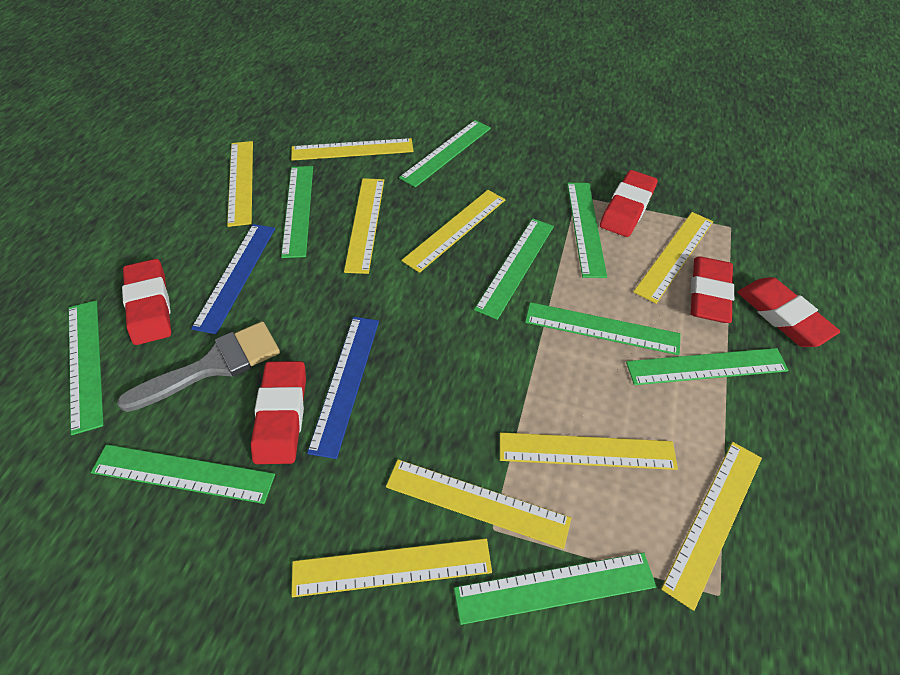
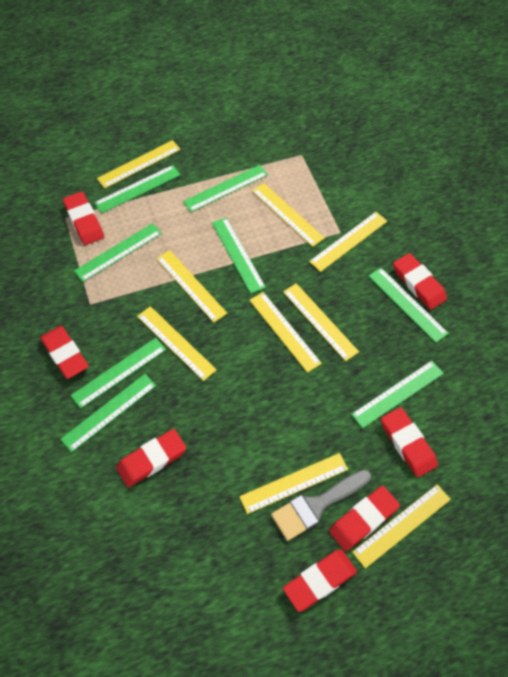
blue ruler: 2 -> 0
green ruler: 9 -> 8
red eraser: 5 -> 7

